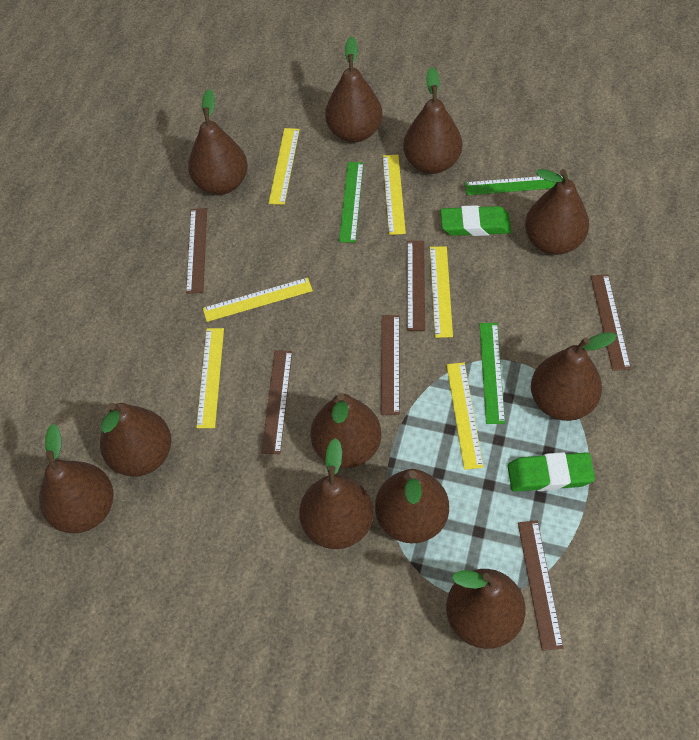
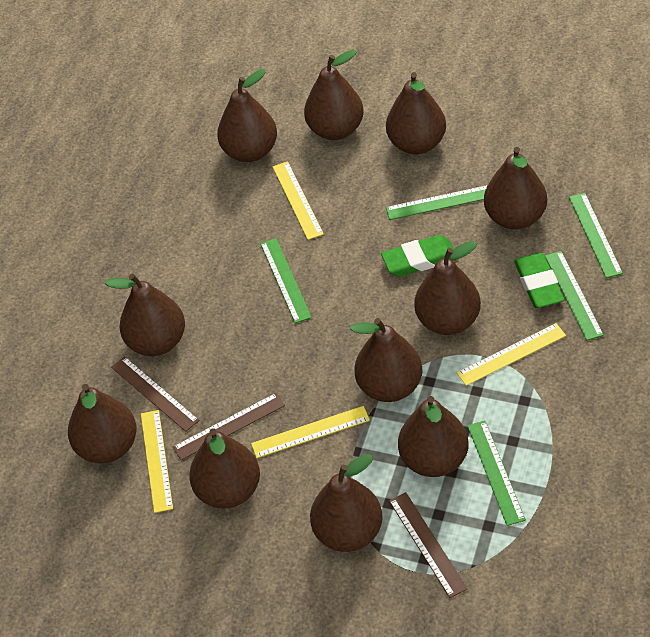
brown ruler: 6 -> 3
green ruler: 3 -> 5
yellow ruler: 6 -> 4

